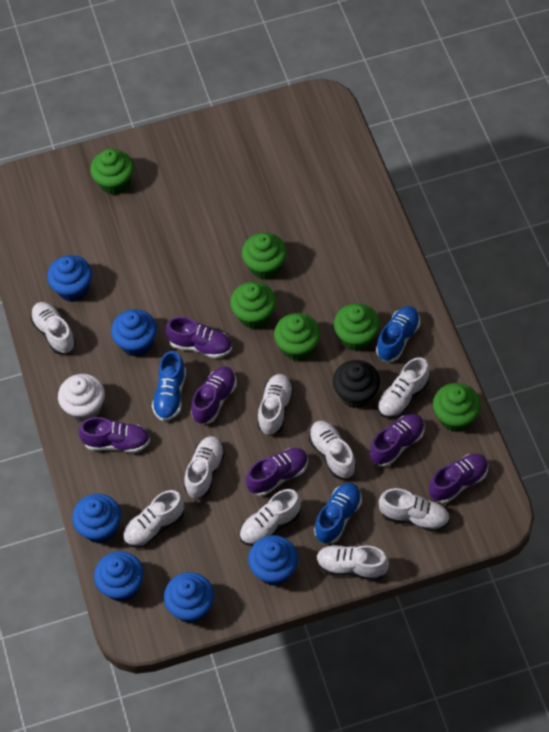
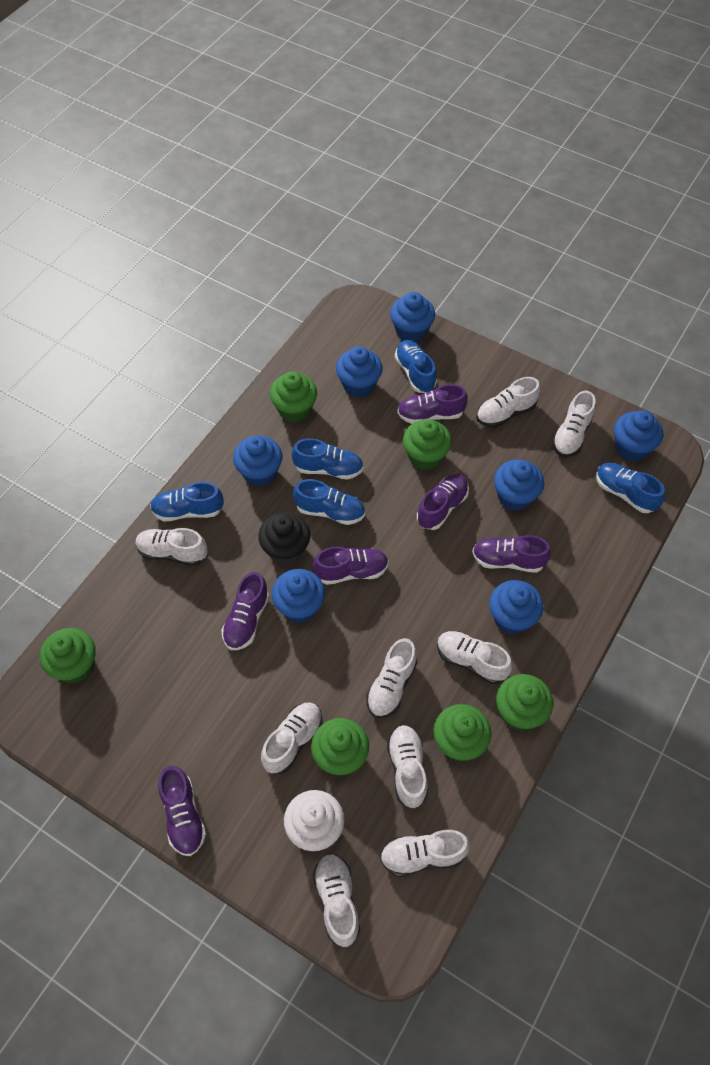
blue cupcake: 6 -> 7
blue shoe: 3 -> 5

